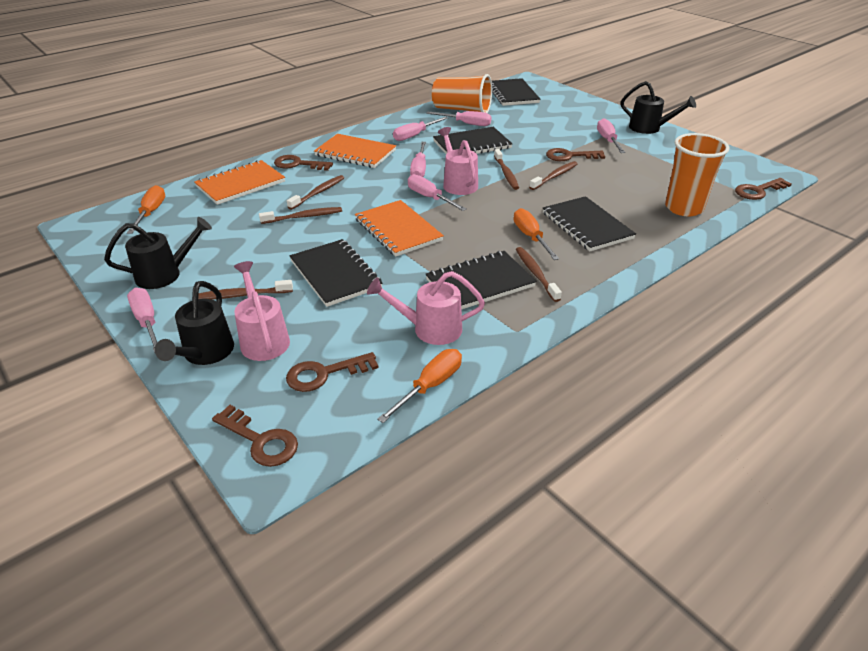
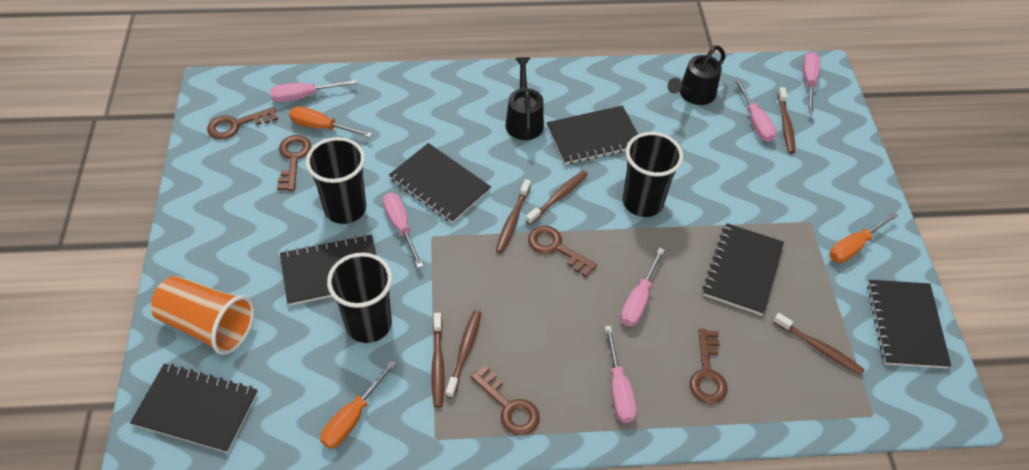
black cup: 0 -> 3
black notebook: 5 -> 6
black watering can: 3 -> 2
orange cup: 2 -> 1
orange notebook: 3 -> 0
pink watering can: 3 -> 0

